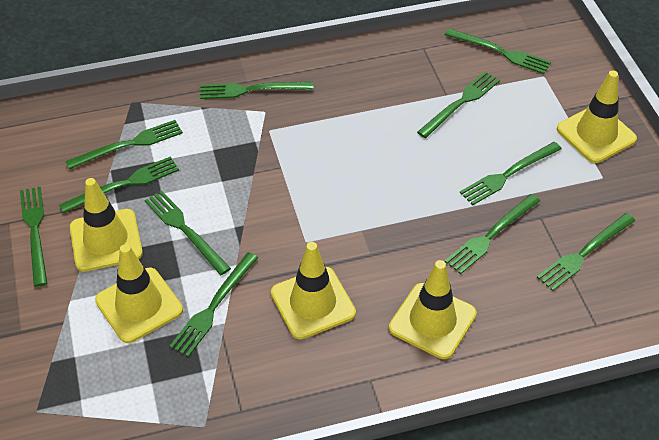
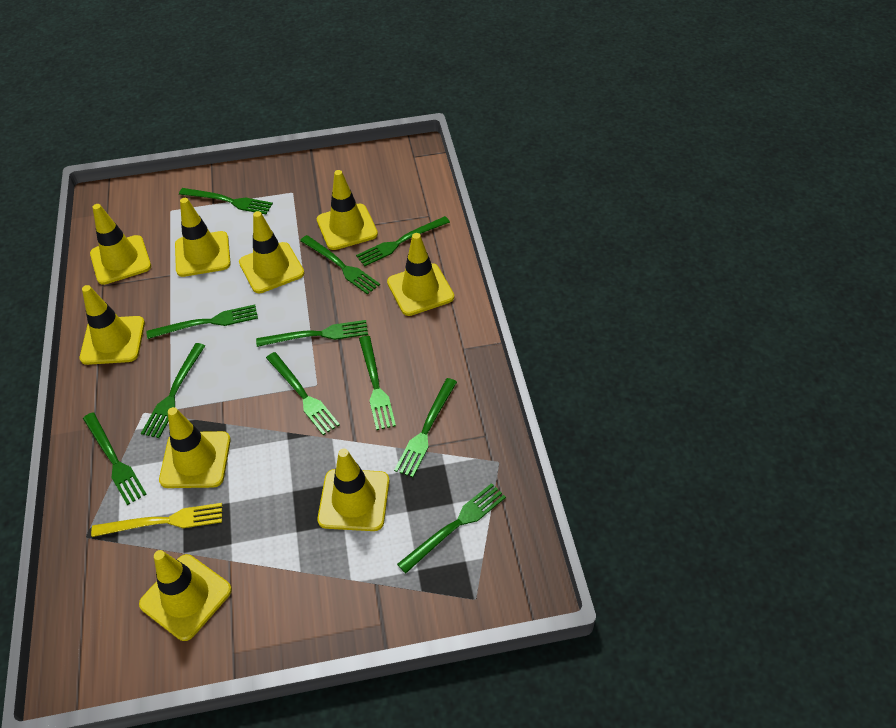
yellow fork: 0 -> 1
yellow traffic cone: 5 -> 9

